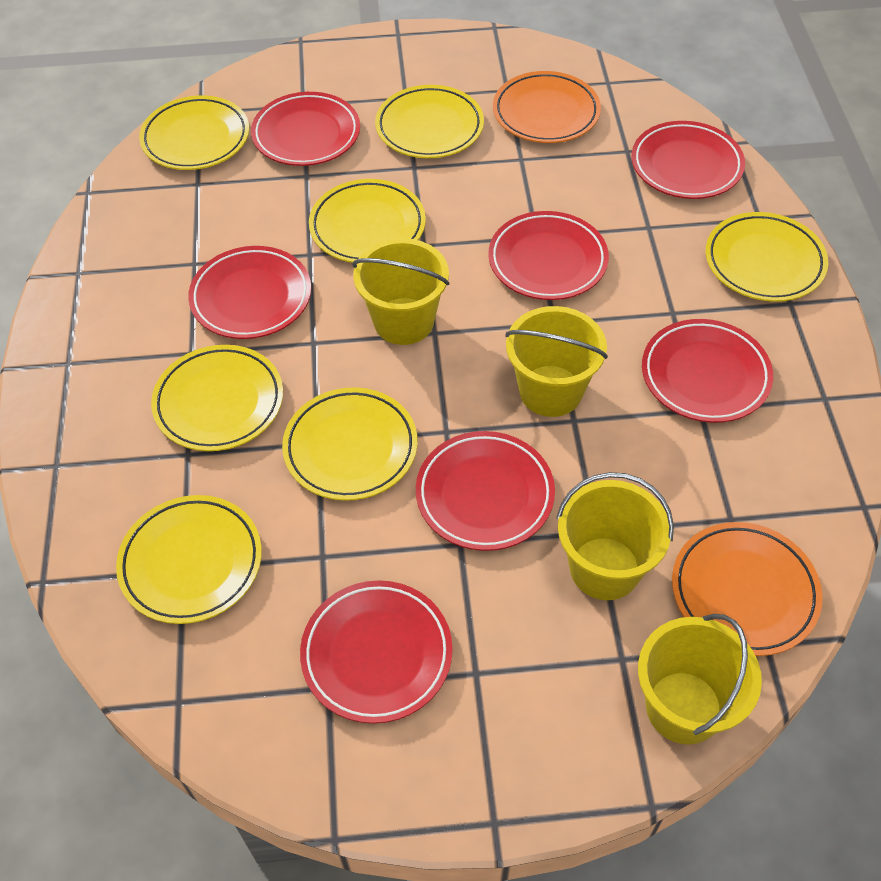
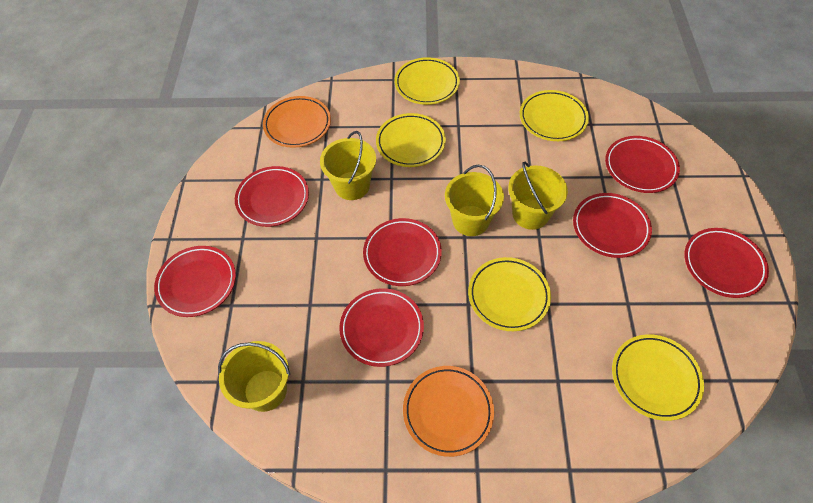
yellow plate: 7 -> 5

